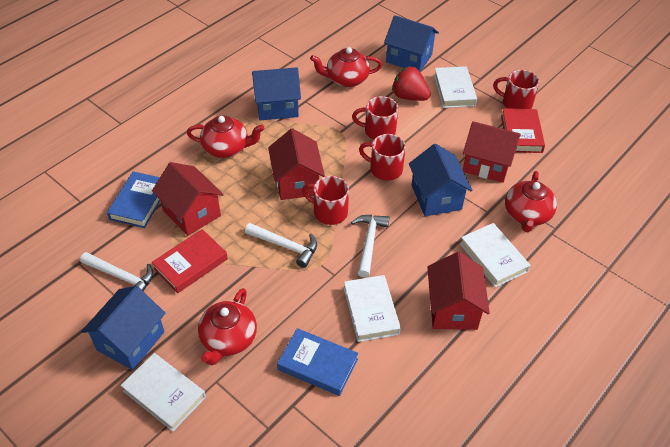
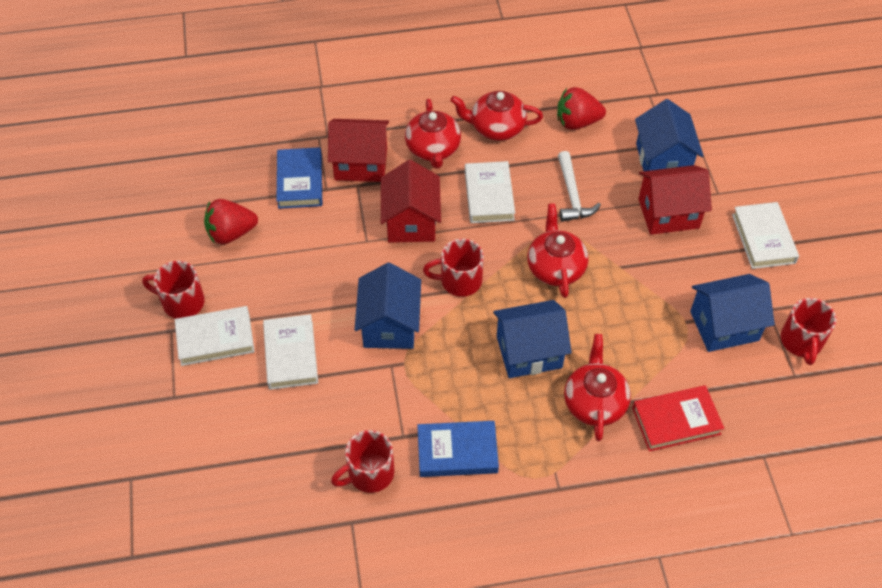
red book: 2 -> 1
red house: 4 -> 3
red strawberry: 1 -> 2
white hammer: 3 -> 1

